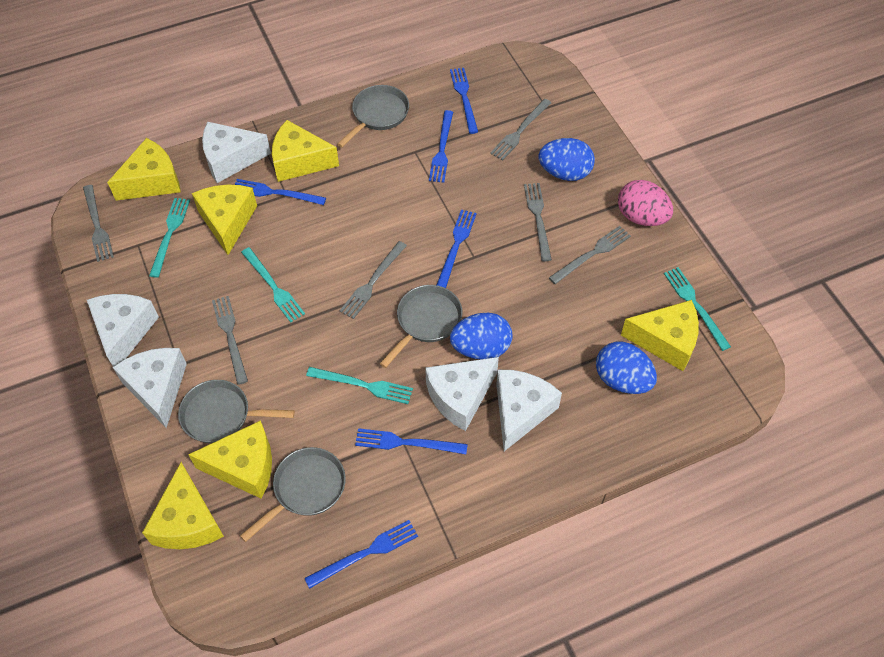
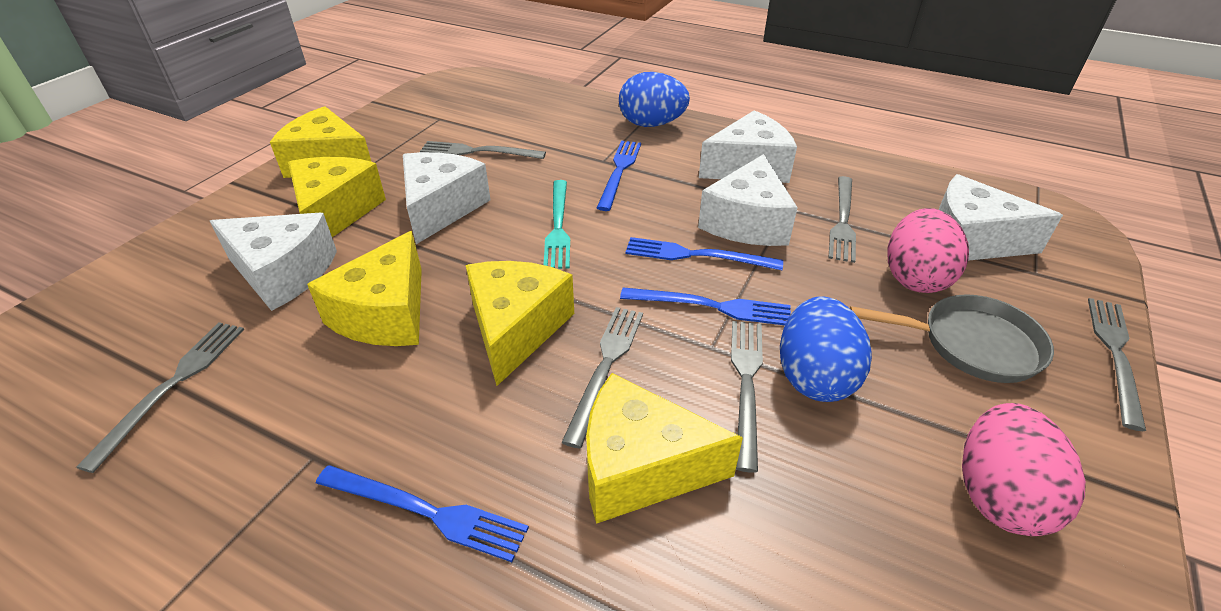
blue egg: 3 -> 2
blue fork: 6 -> 4
grey pan: 4 -> 1
pink egg: 1 -> 2
turquoise fork: 4 -> 1
yellow cheese: 6 -> 5

